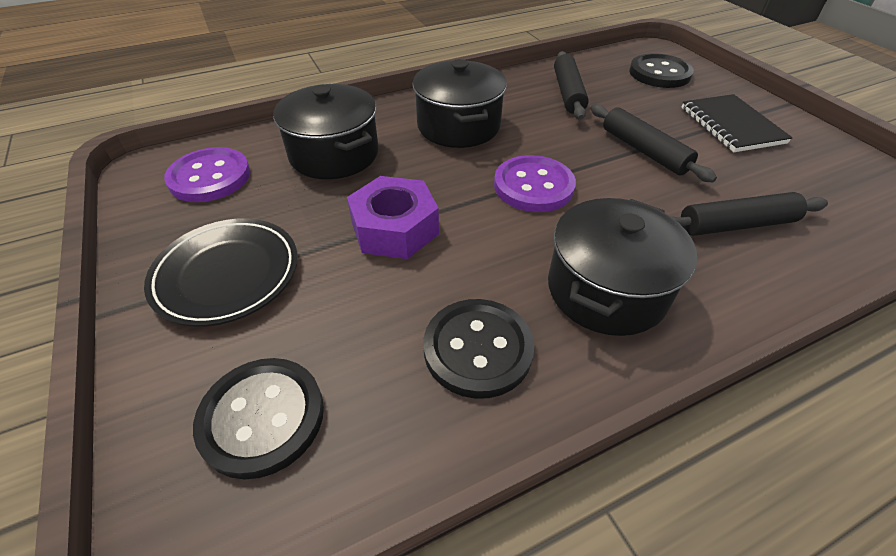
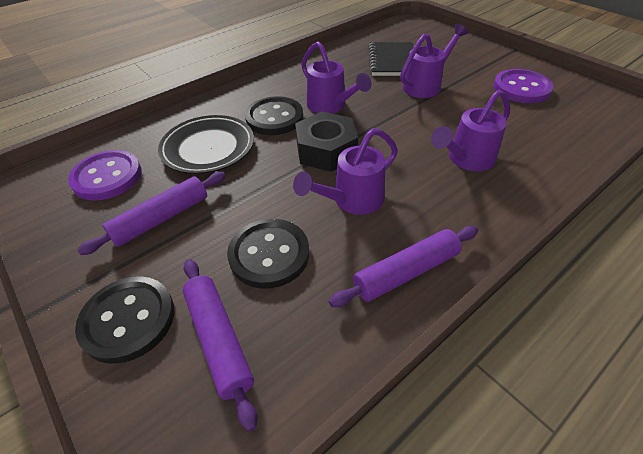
black nut: 0 -> 1
black pot: 3 -> 0
black rolling pin: 3 -> 0
purple nut: 1 -> 0
purple rolling pin: 0 -> 3
purple watering can: 0 -> 4

